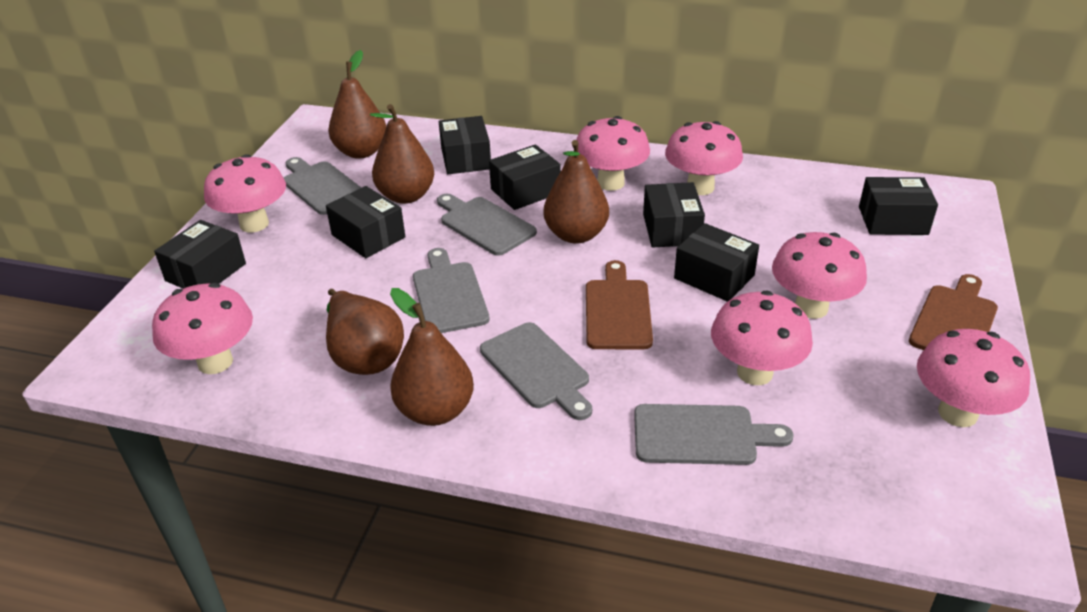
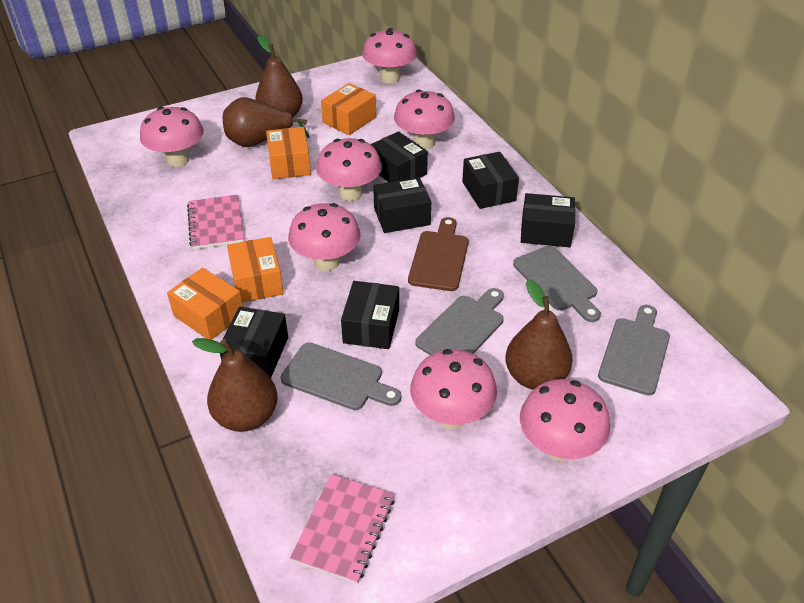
black box: 7 -> 6
brown cutting board: 2 -> 1
brown pear: 5 -> 4
grey cutting board: 5 -> 4
orange box: 0 -> 4
pink notebook: 0 -> 2

